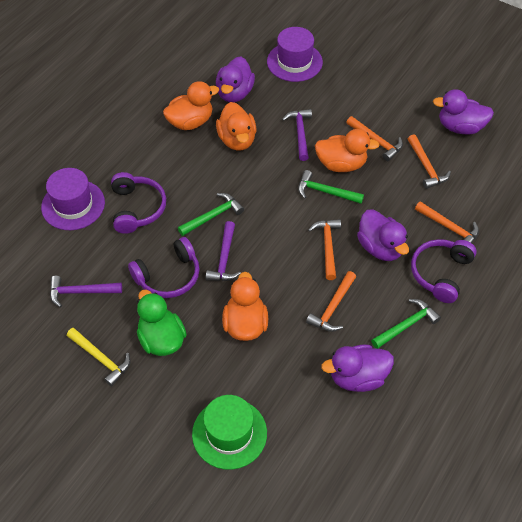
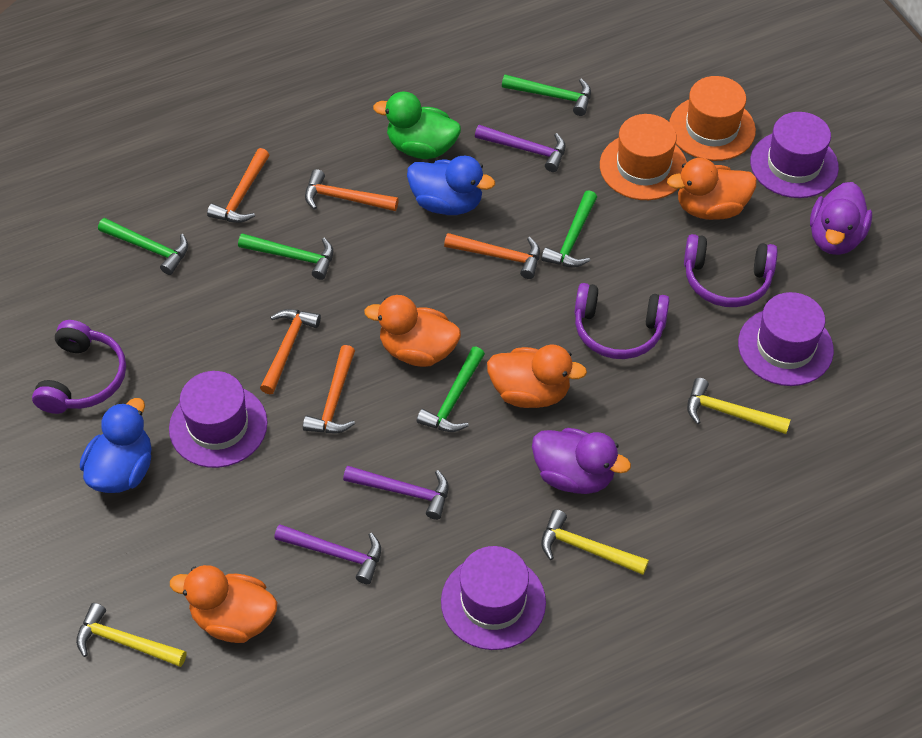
blue duck: 0 -> 2
green hammer: 3 -> 5
green hat: 1 -> 0
orange hat: 0 -> 2
purple duck: 4 -> 2
purple hat: 2 -> 4
yellow hammer: 1 -> 3

